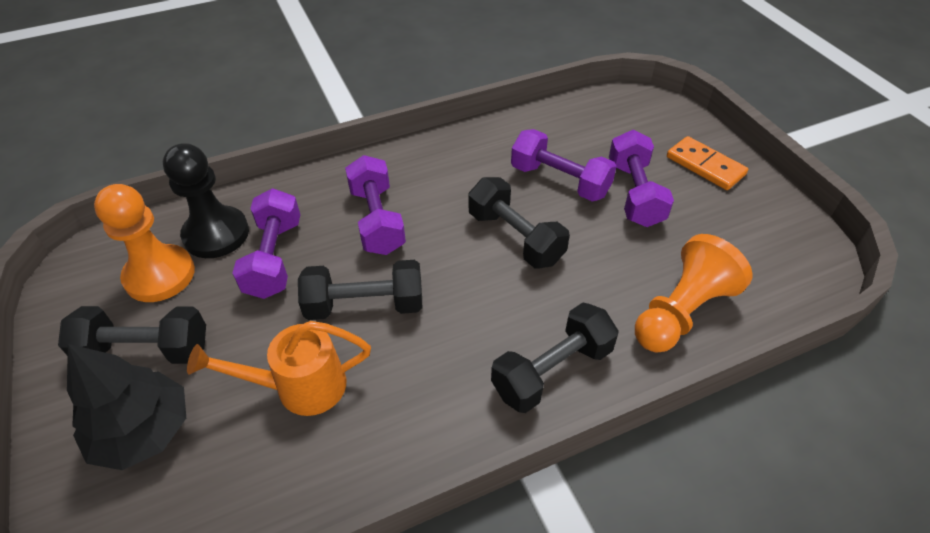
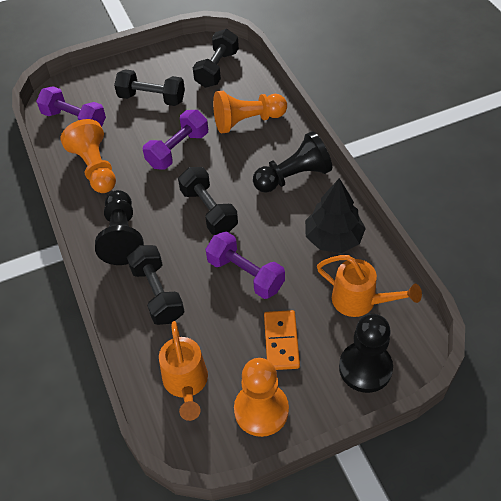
black pawn: 1 -> 3
orange pawn: 2 -> 3
orange watering can: 1 -> 2
purple dumbbell: 4 -> 3

